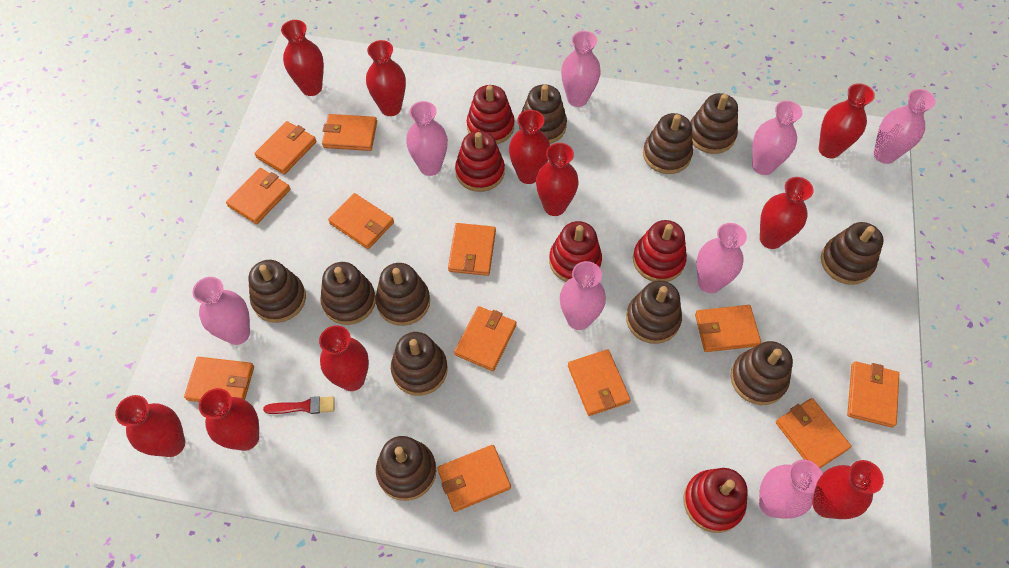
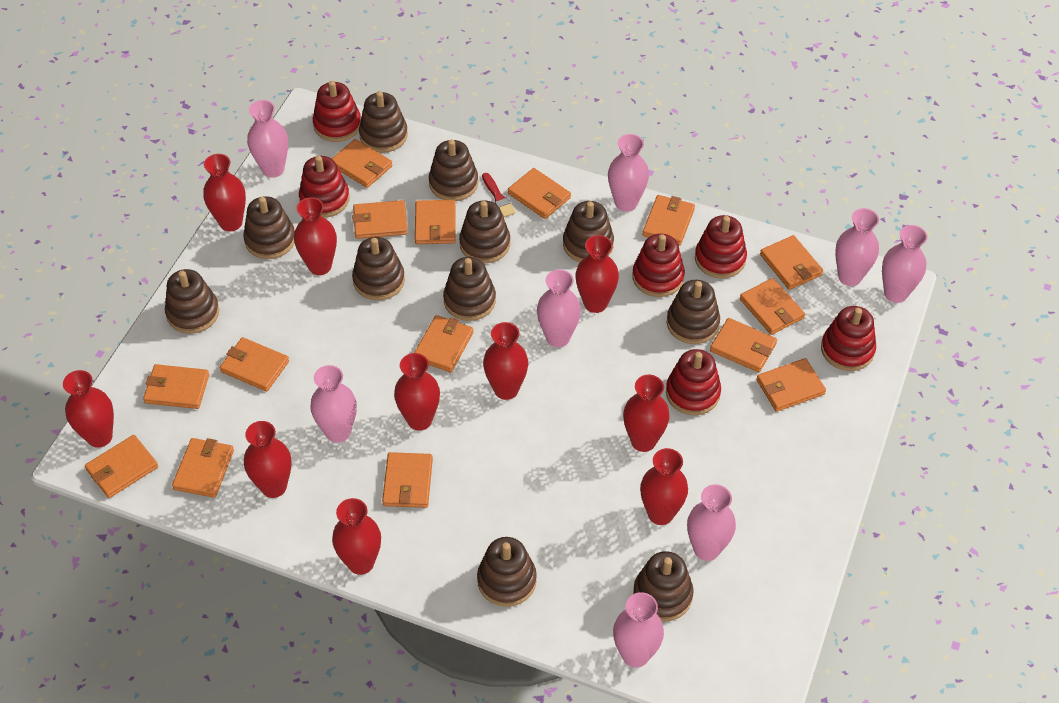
orange wallet: 12 -> 15
red stacking toy: 5 -> 6

